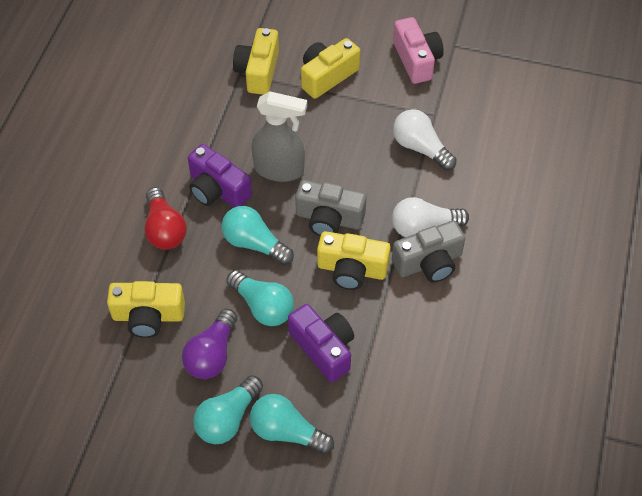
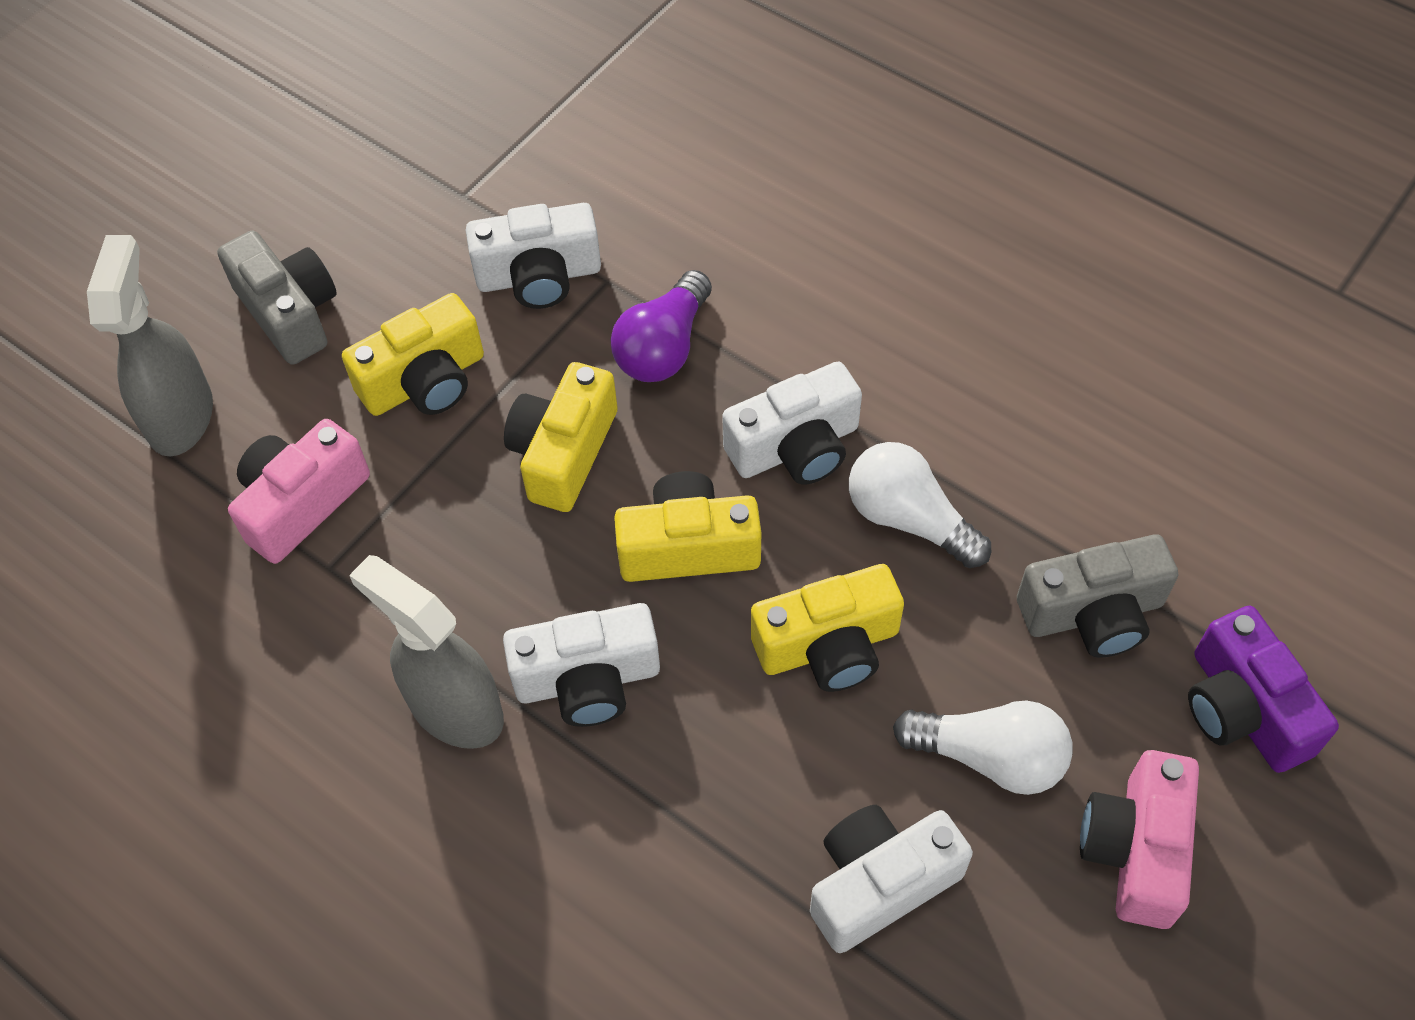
grey spray bottle: 1 -> 2
pink camera: 1 -> 2
purple camera: 2 -> 1
red light bulb: 1 -> 0
turquoise light bulb: 4 -> 0
white camera: 0 -> 4

